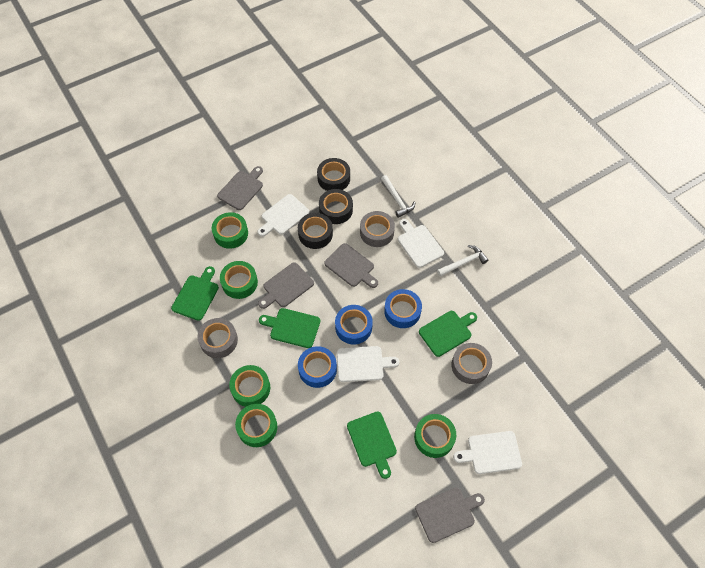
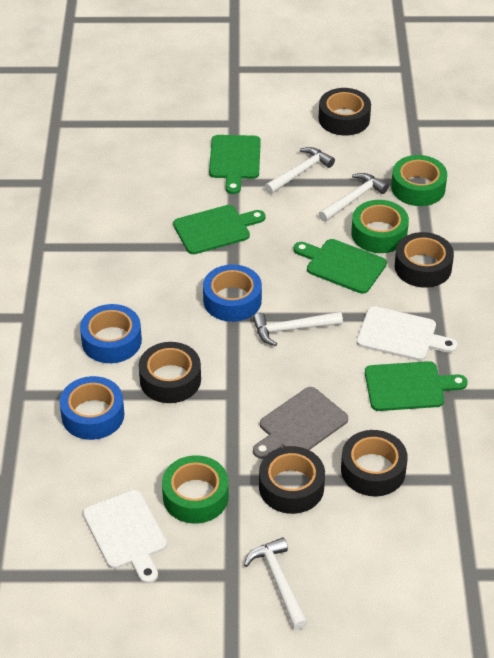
black tape: 3 -> 5
green tape: 5 -> 3
grey cutting board: 4 -> 1
grey tape: 3 -> 0
white cutting board: 4 -> 2
white hammer: 2 -> 4

